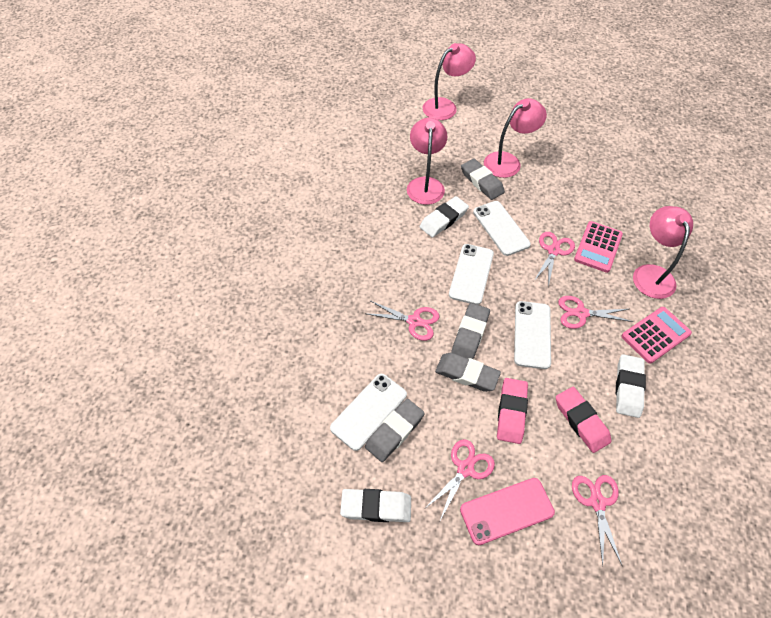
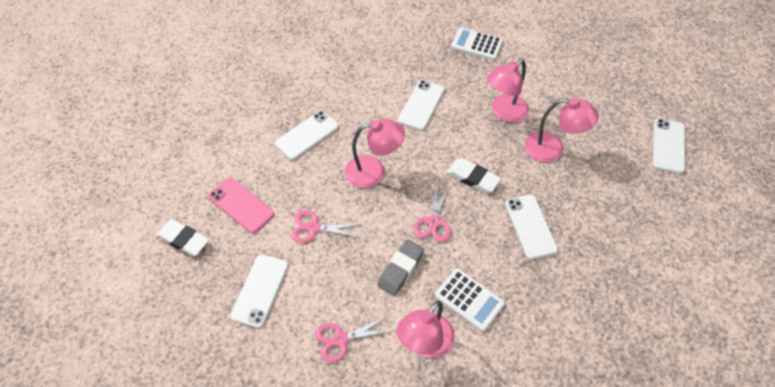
grey eraser: 4 -> 1
pink calculator: 2 -> 0
pink eraser: 2 -> 0
pink scissors: 5 -> 3
white calculator: 0 -> 2
white eraser: 3 -> 2
white phone: 4 -> 5

